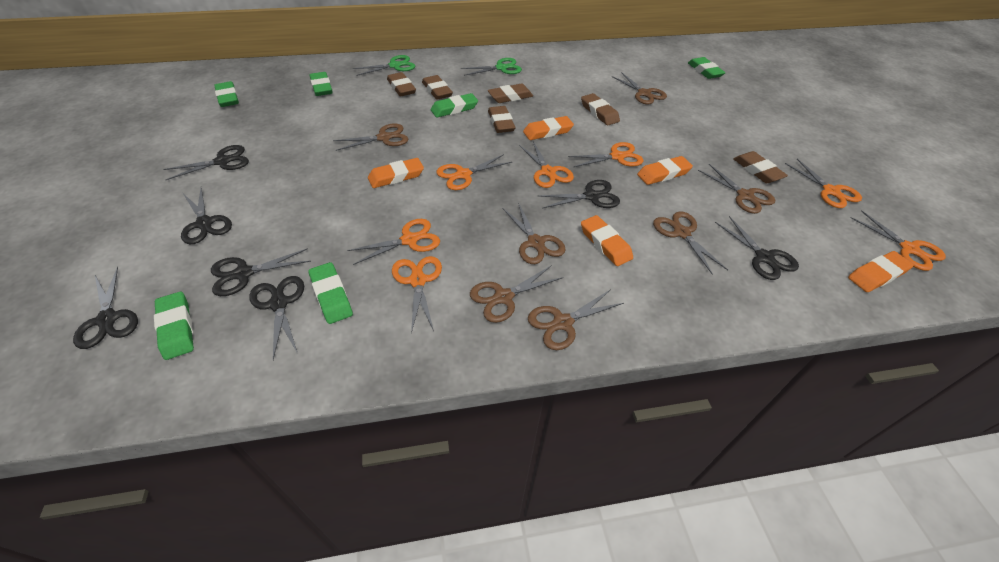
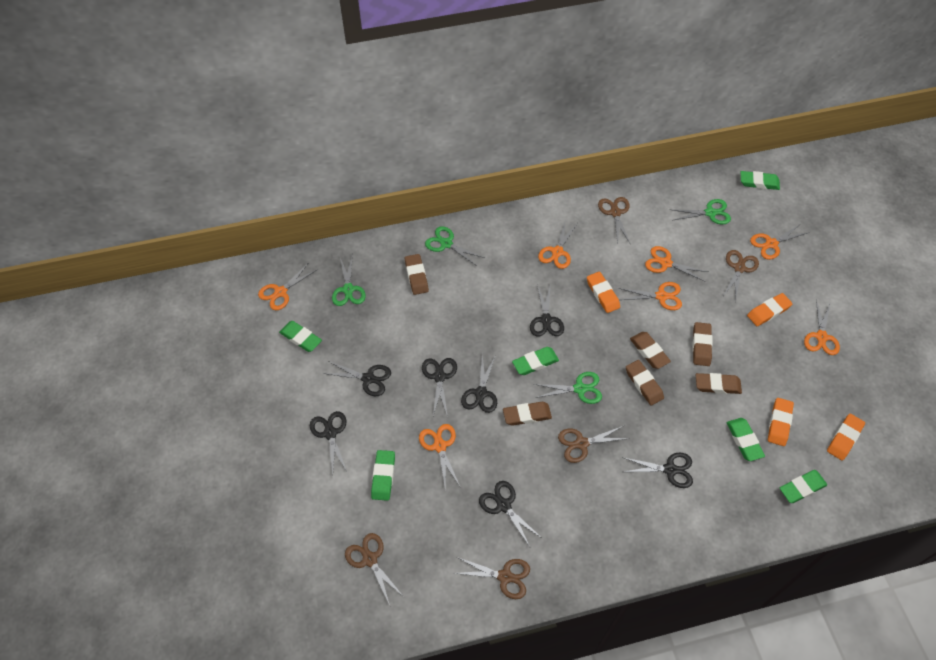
brown scissors: 7 -> 5
green scissors: 2 -> 4
orange eraser: 5 -> 4

